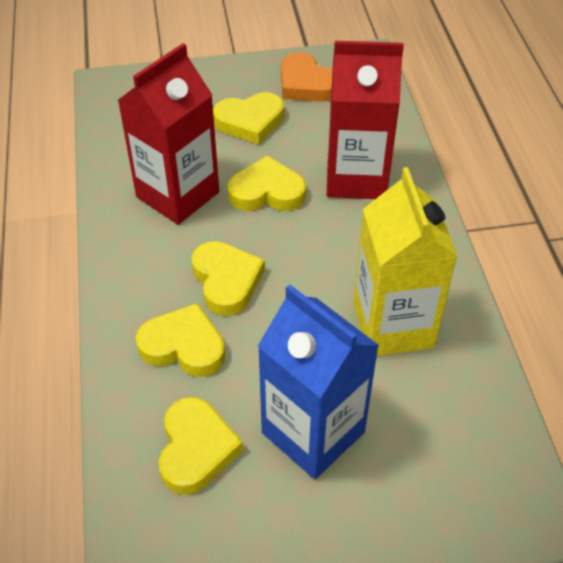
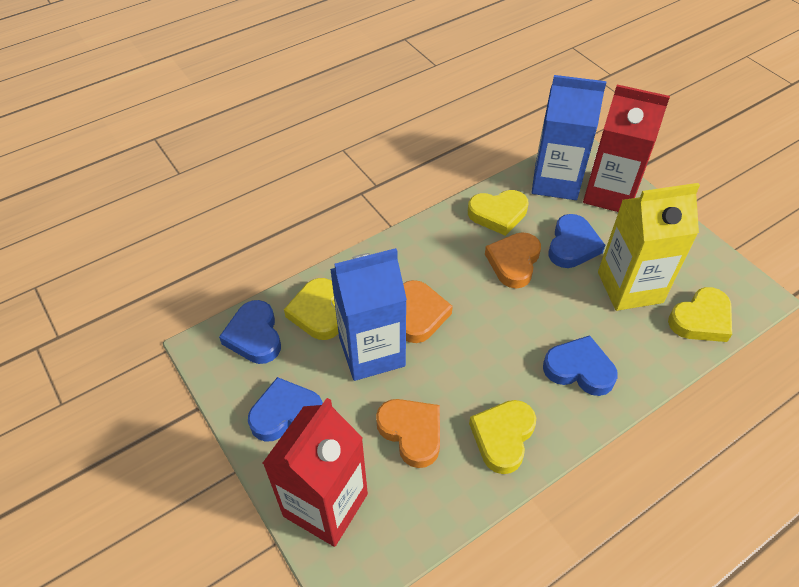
blue carton: 1 -> 2
blue heart: 0 -> 4
orange heart: 1 -> 3
yellow heart: 5 -> 4

